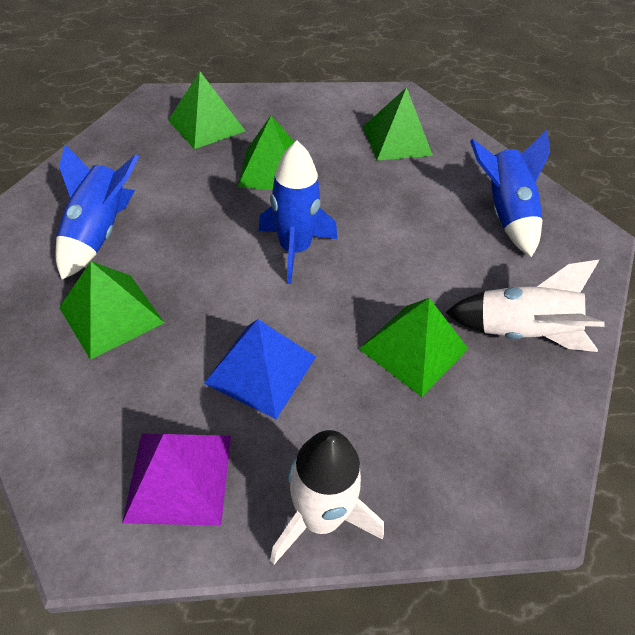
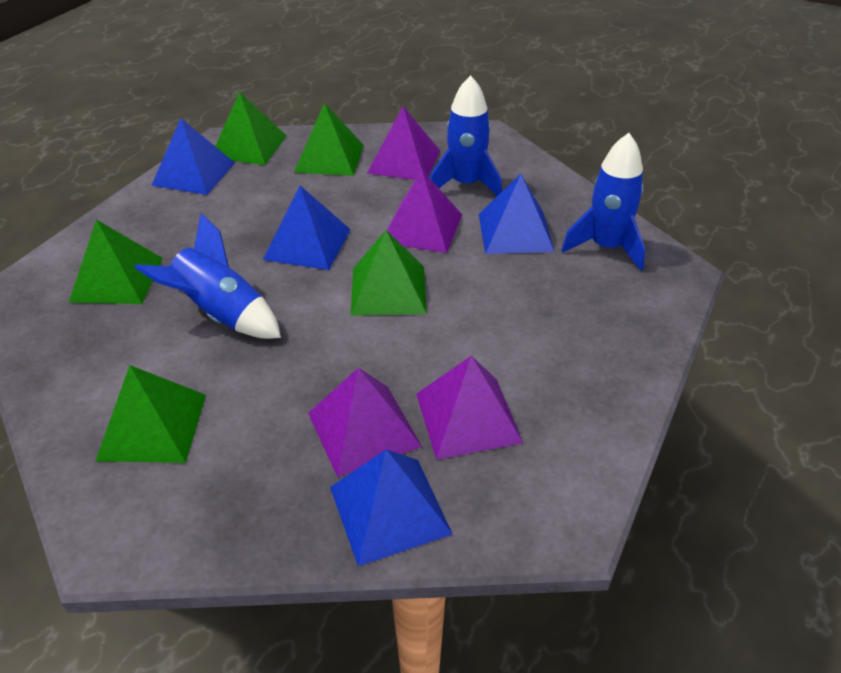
blue pyramid: 1 -> 4
purple pyramid: 1 -> 4
white rocket: 2 -> 0

